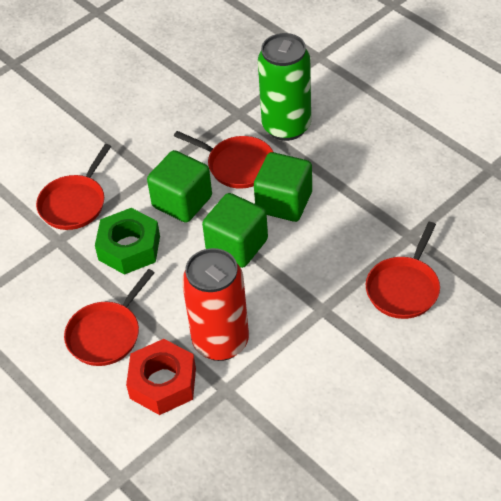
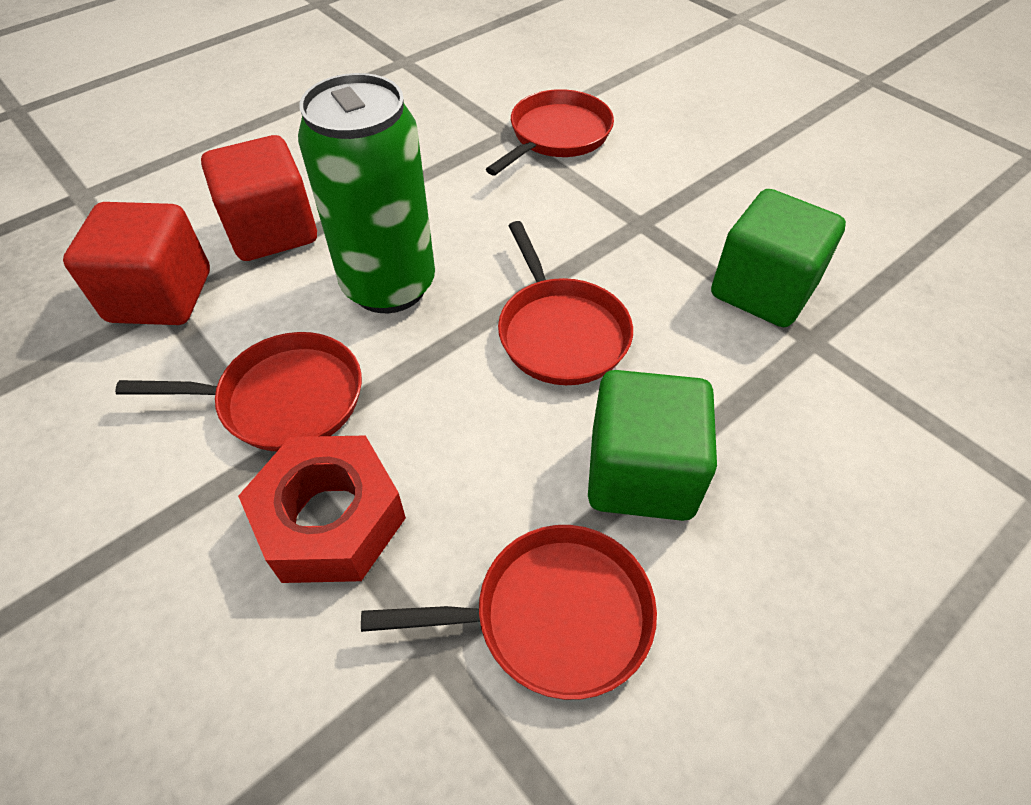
green cube: 3 -> 2
green nut: 1 -> 0
red can: 1 -> 0
red cube: 0 -> 2

